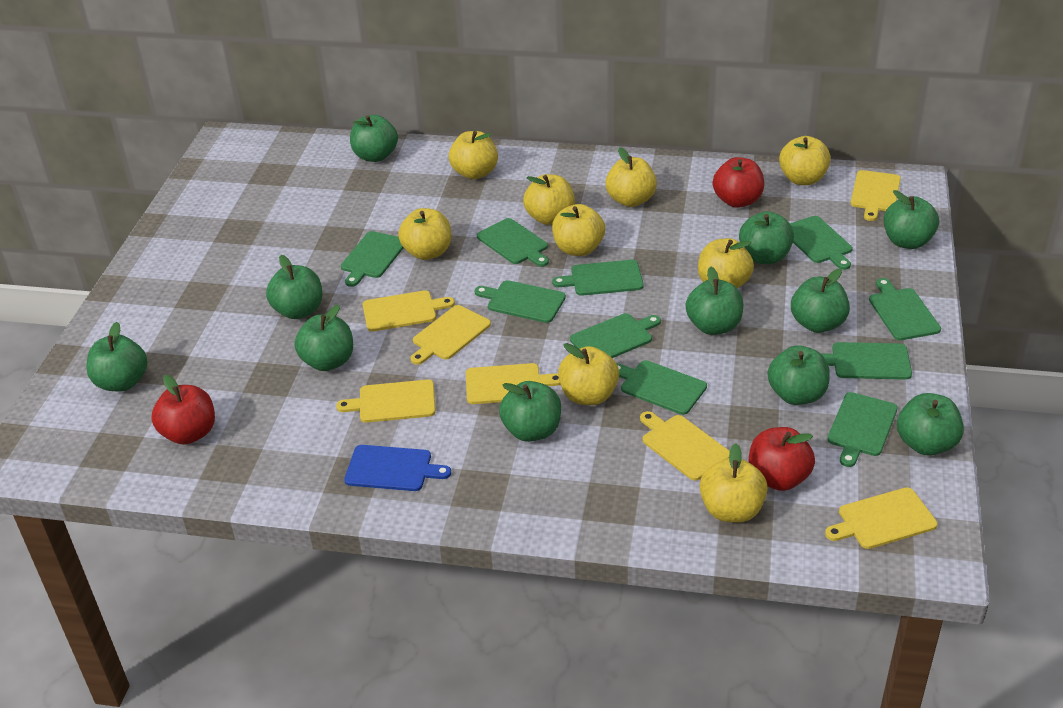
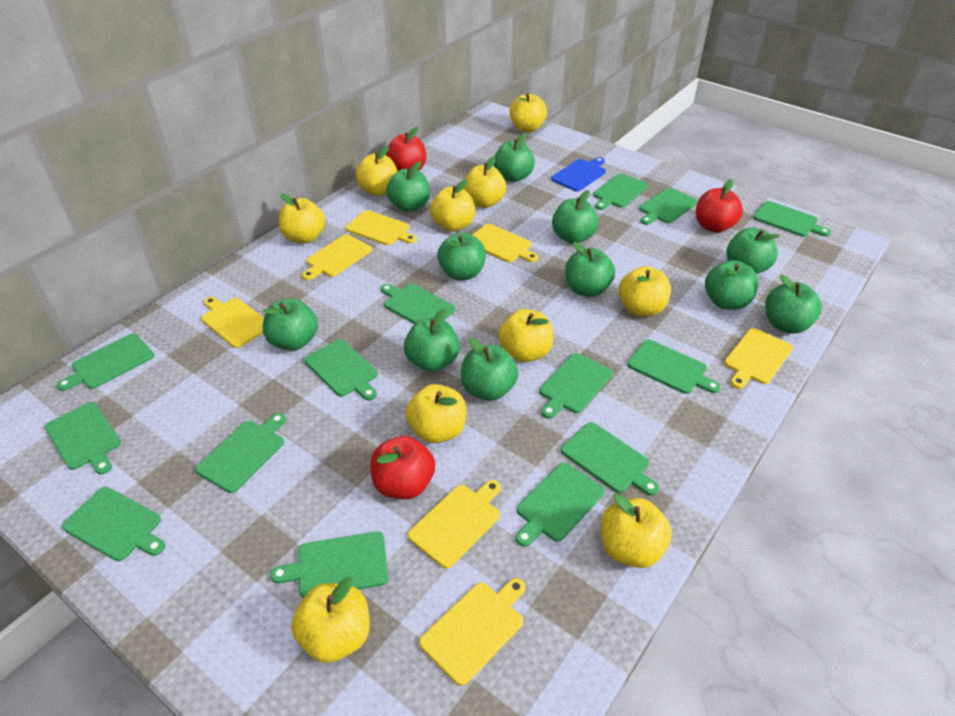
green cutting board: 10 -> 14
yellow apple: 9 -> 10

